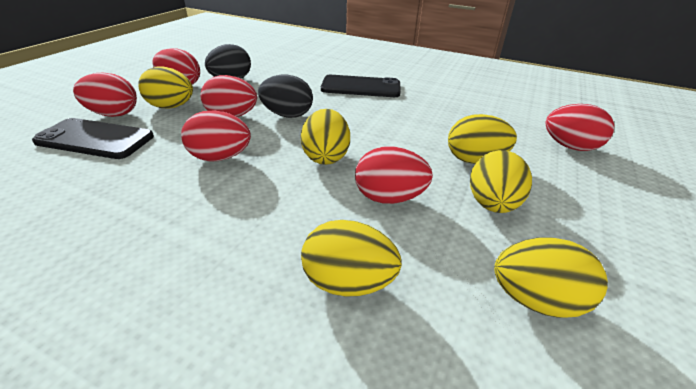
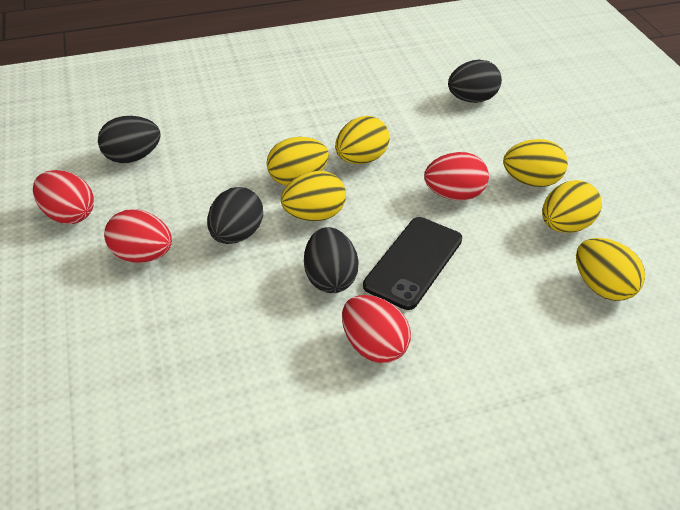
black egg: 2 -> 4
black phone: 2 -> 1
red egg: 6 -> 4

